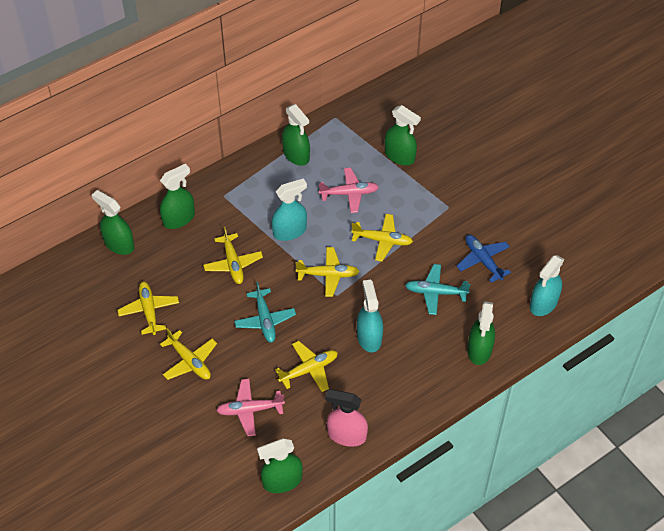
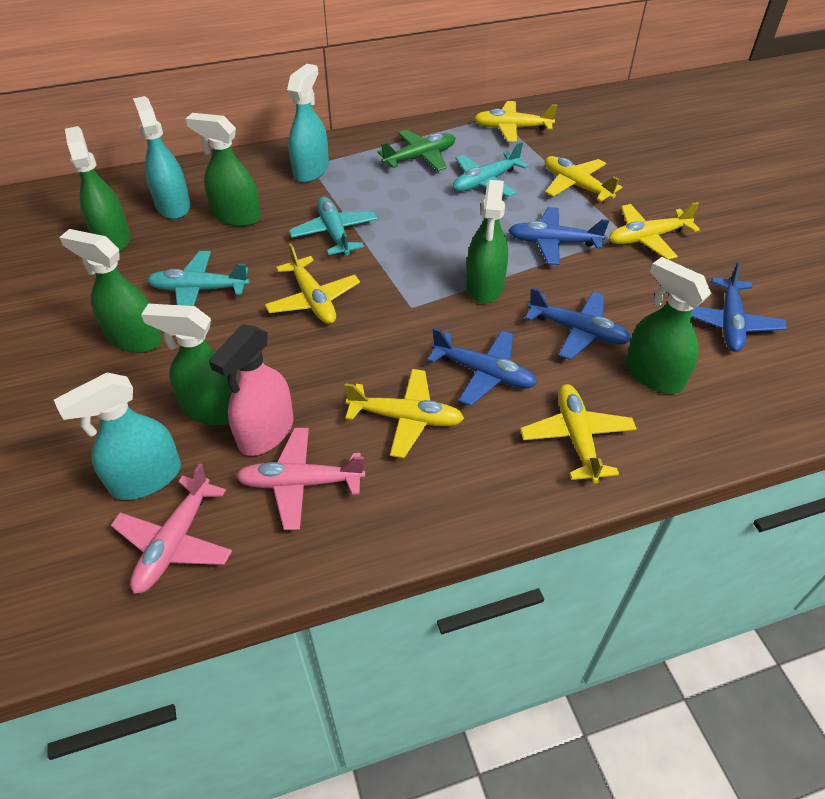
blue plane: 1 -> 4
green plane: 0 -> 1
turquoise plane: 2 -> 3

